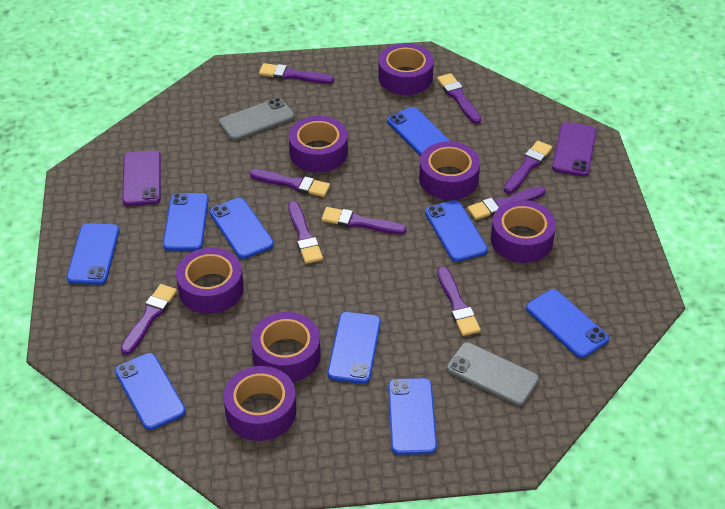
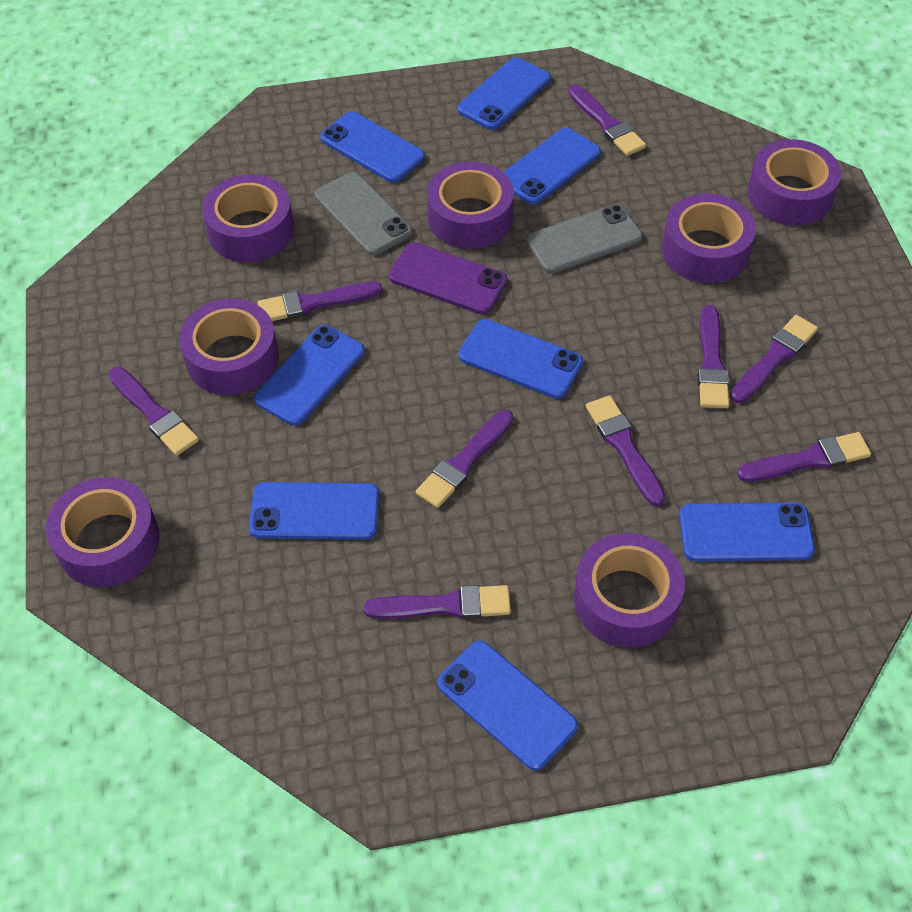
blue phone: 9 -> 8
purple phone: 2 -> 1

